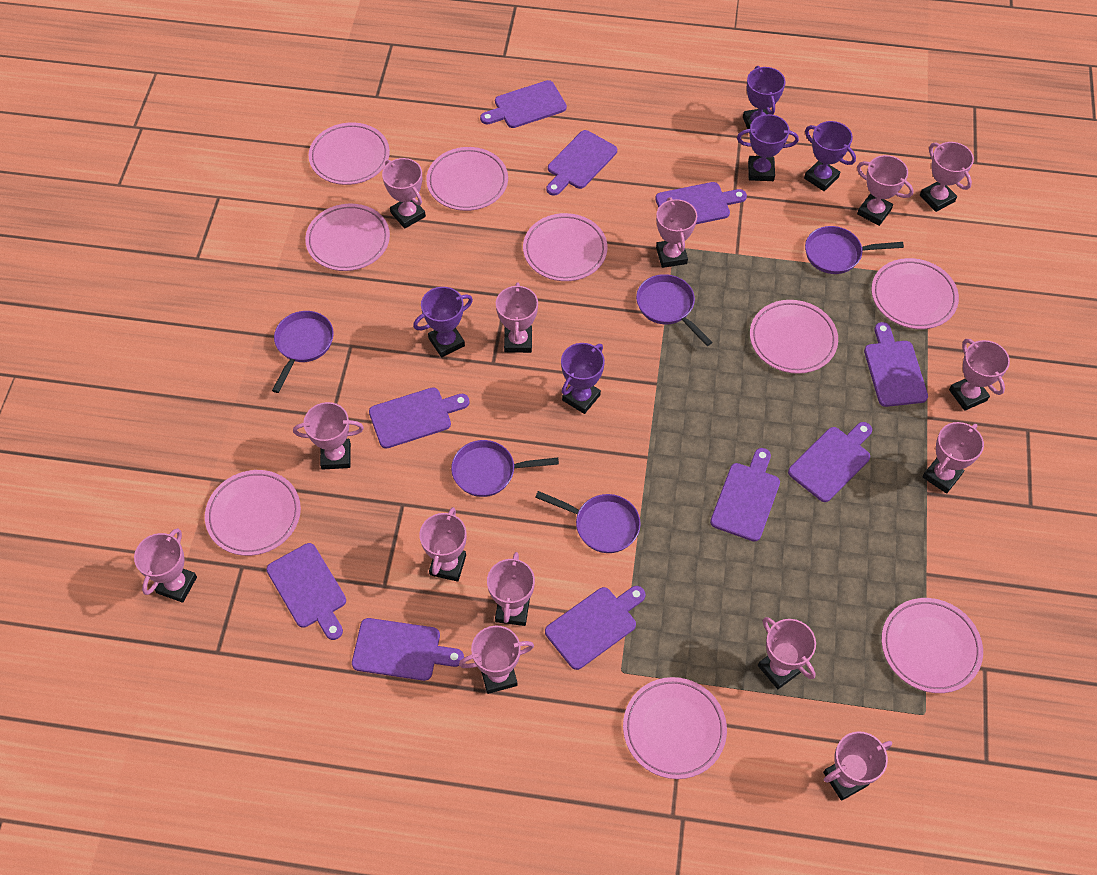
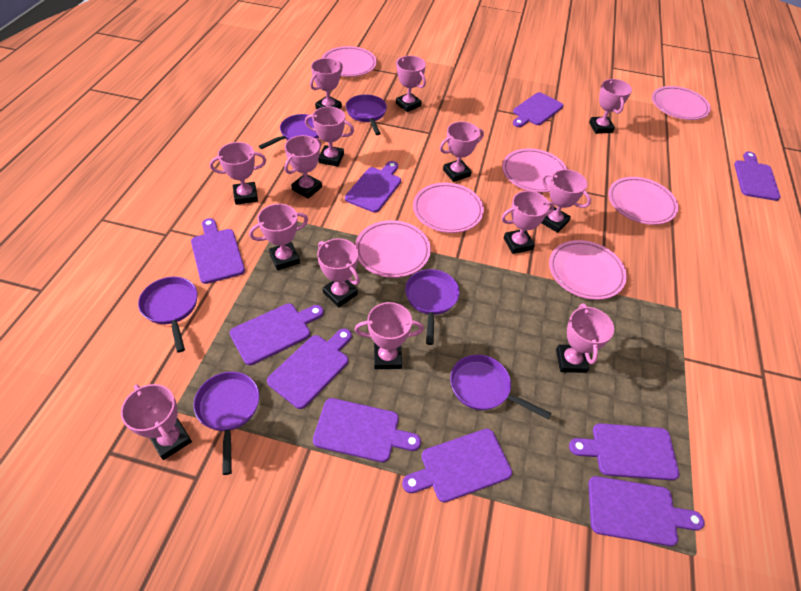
pink plate: 9 -> 7
purple pan: 5 -> 6
purple trophy: 5 -> 0

